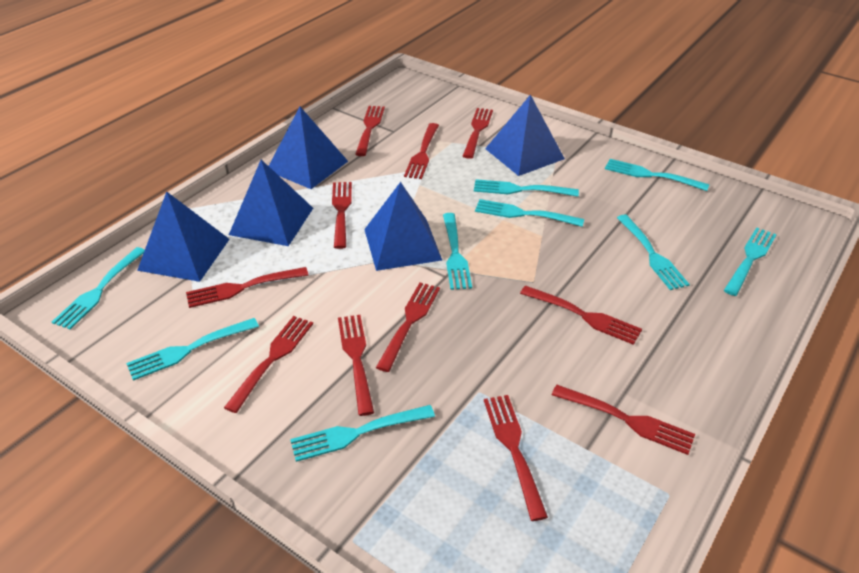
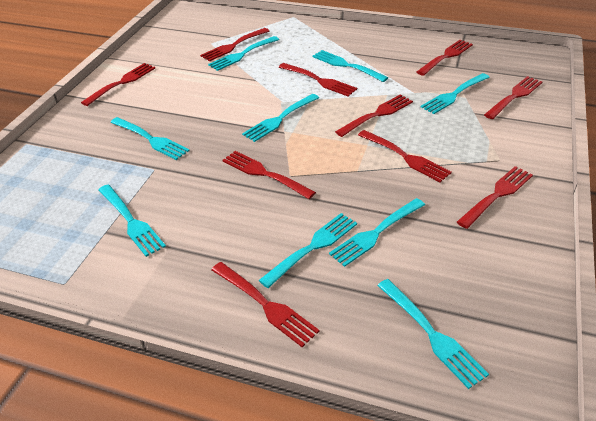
blue pyramid: 5 -> 0
red fork: 11 -> 10

